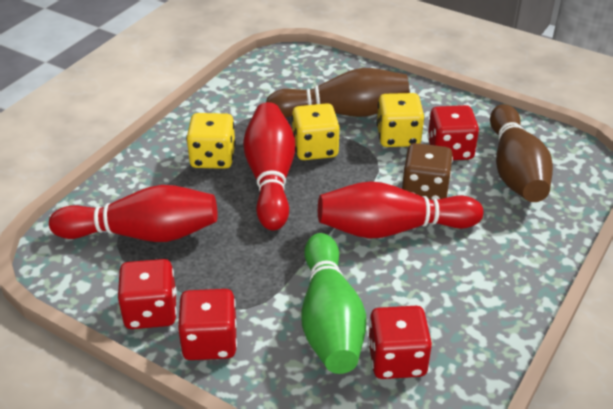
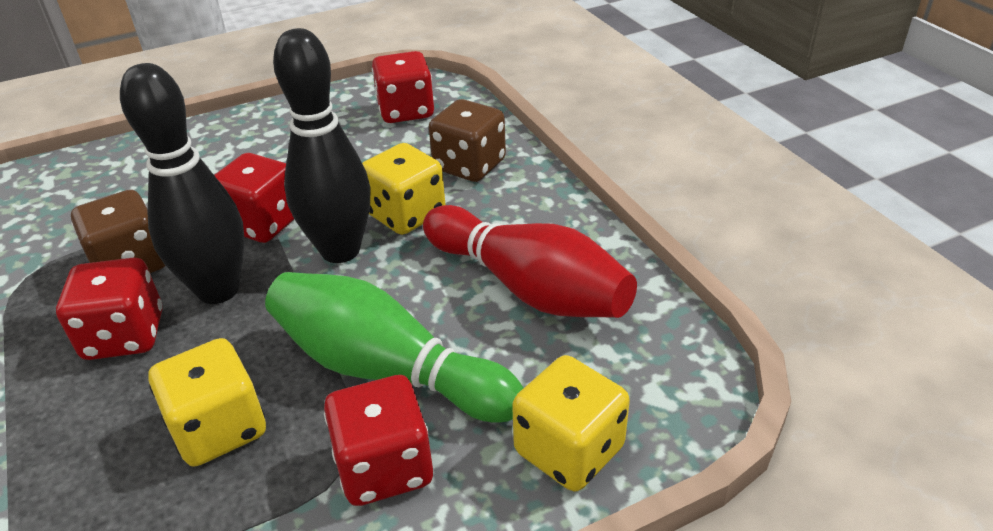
black bowling pin: 0 -> 2
brown bowling pin: 2 -> 0
brown dice: 1 -> 2
red bowling pin: 3 -> 1

